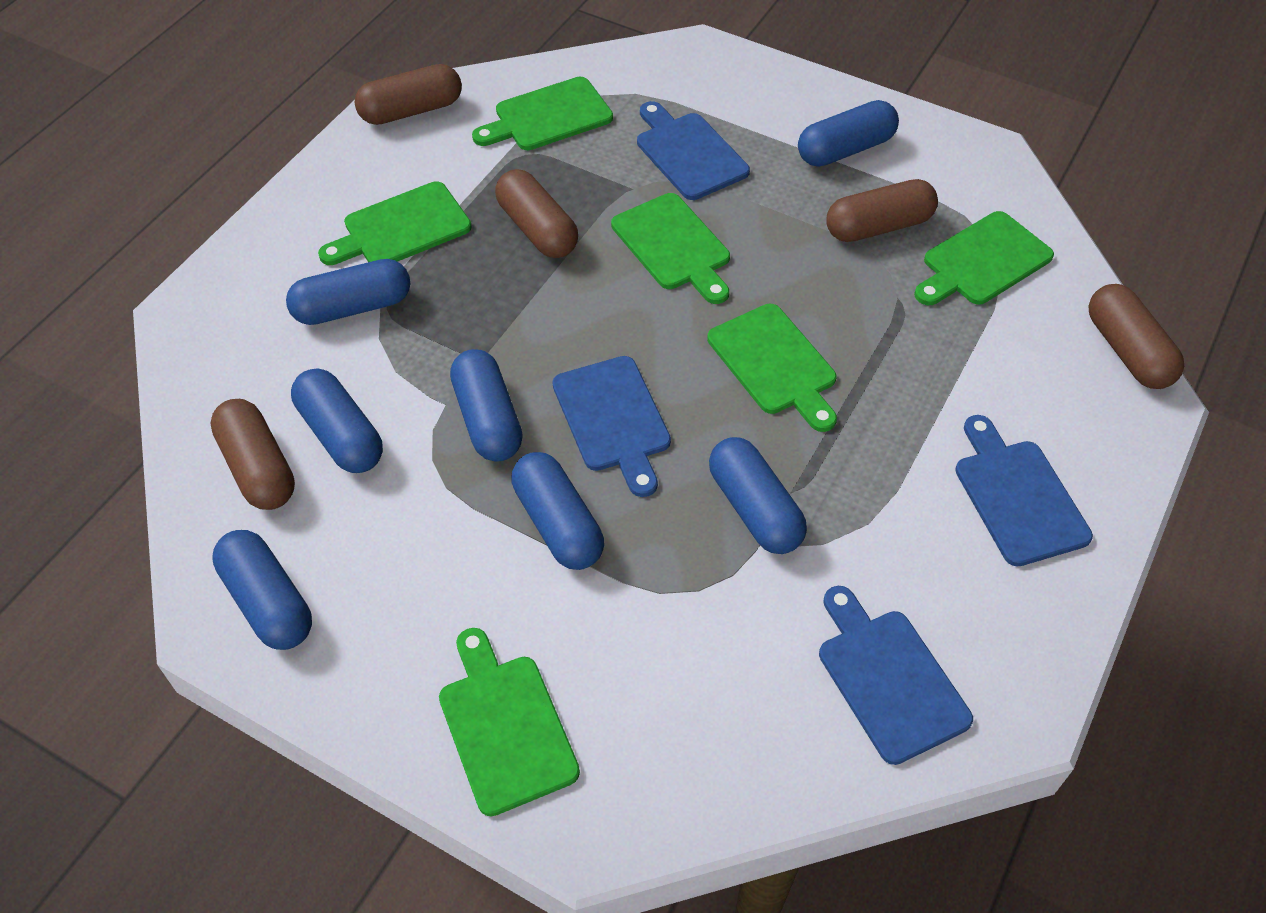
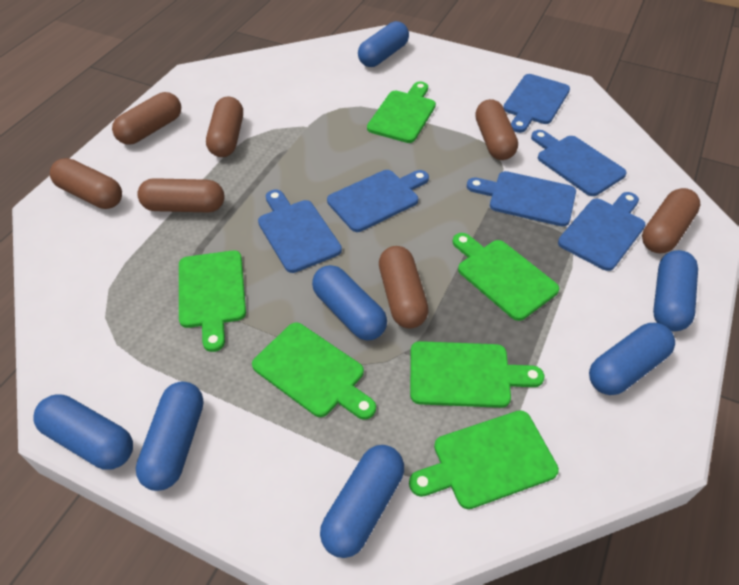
blue cutting board: 4 -> 6
brown capsule: 5 -> 7

